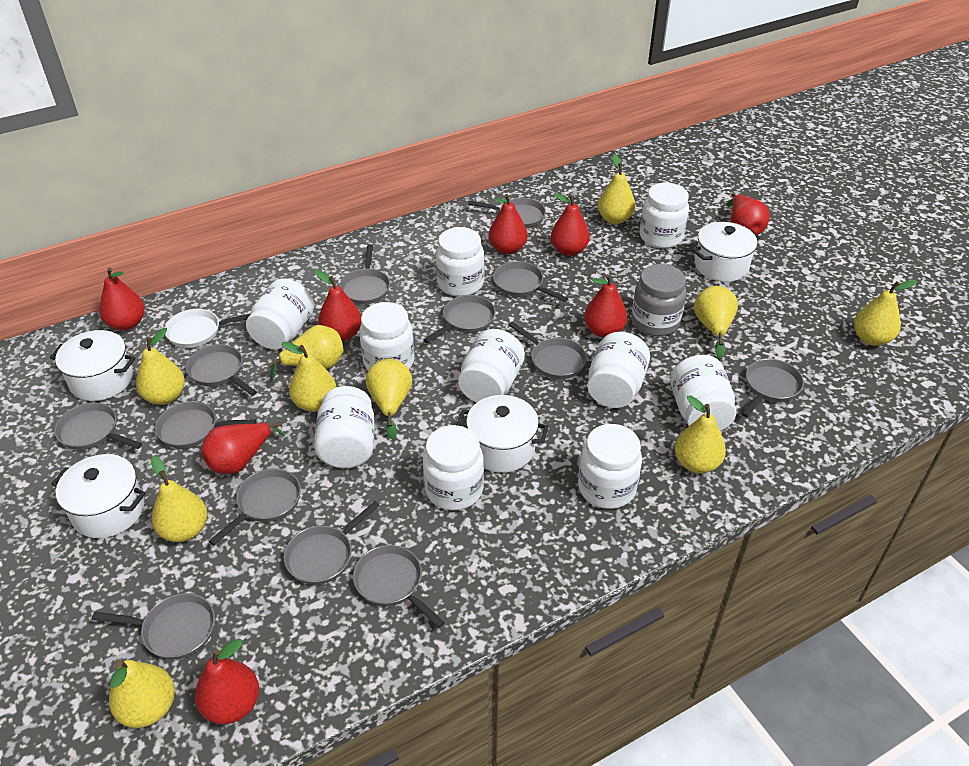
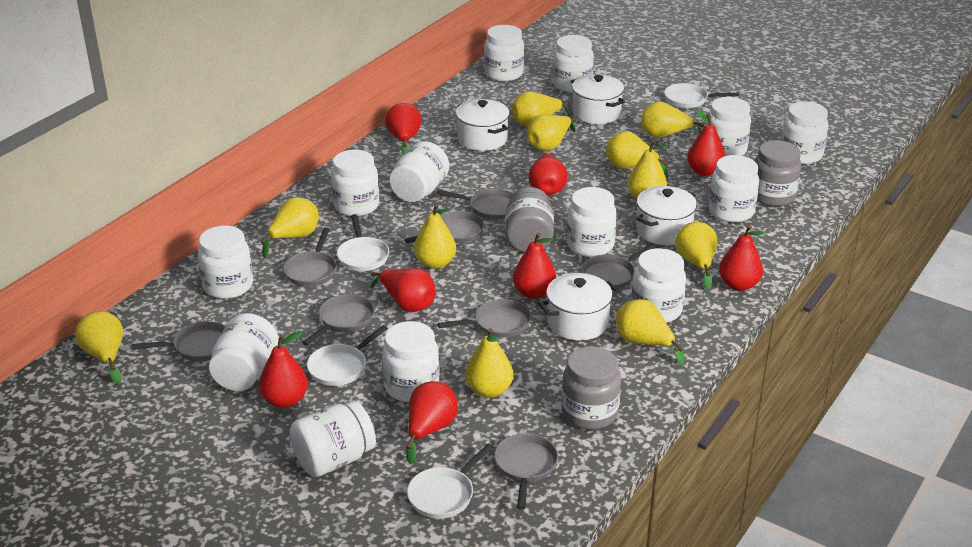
grey jar: 1 -> 3
grey pan: 13 -> 8
white jar: 10 -> 13
white pan: 1 -> 4
yellow pear: 10 -> 11

